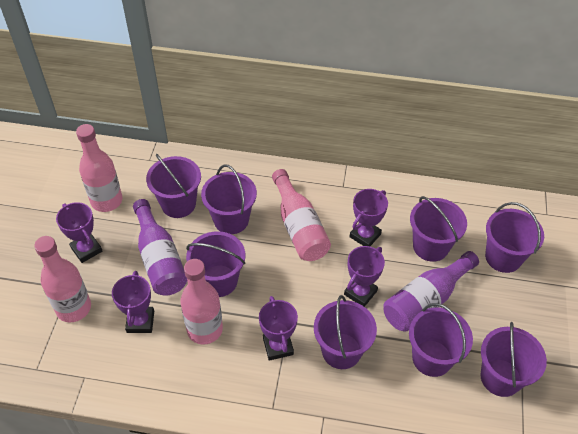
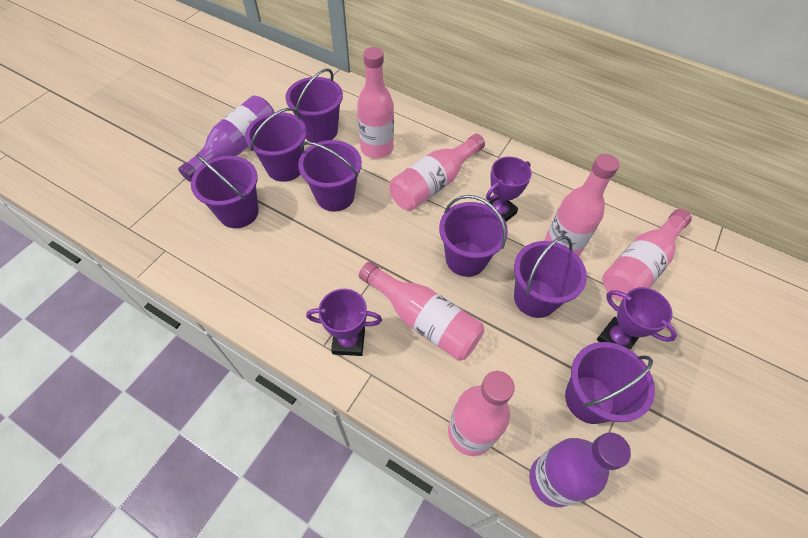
pink bottle: 4 -> 6
purple bucket: 8 -> 7
purple trophy: 5 -> 3

